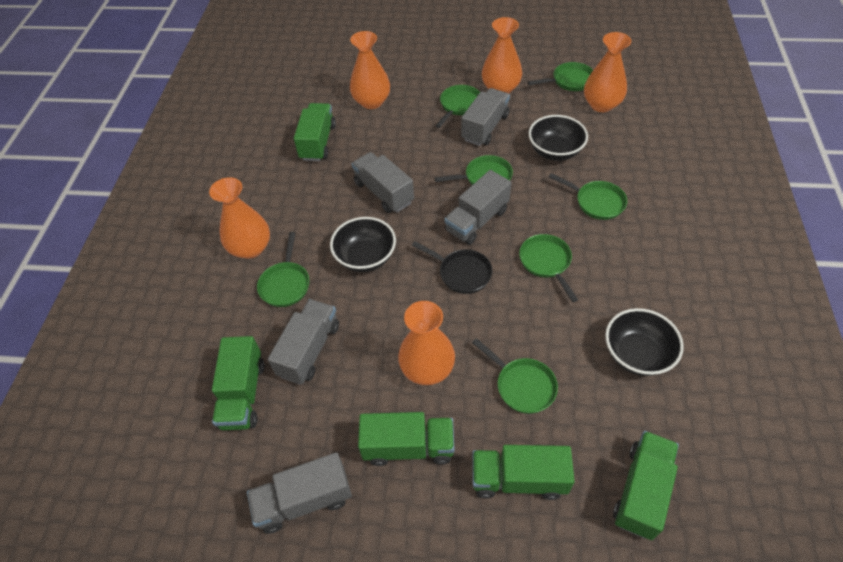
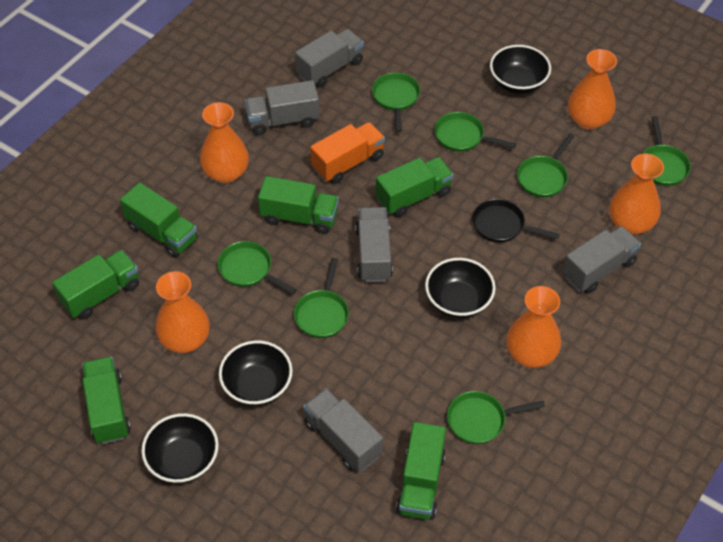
black bowl: 3 -> 4
green truck: 5 -> 6
orange truck: 0 -> 1

